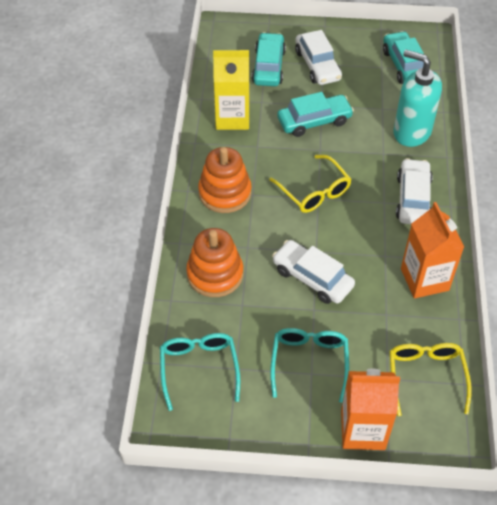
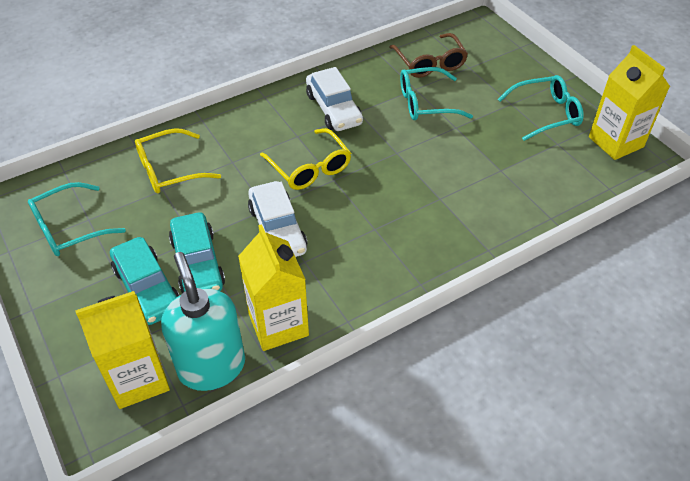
brown glasses: 0 -> 1
orange carton: 2 -> 0
orange stacking toy: 2 -> 0
turquoise car: 3 -> 2
turquoise glasses: 2 -> 3
white car: 3 -> 2
yellow carton: 1 -> 3

